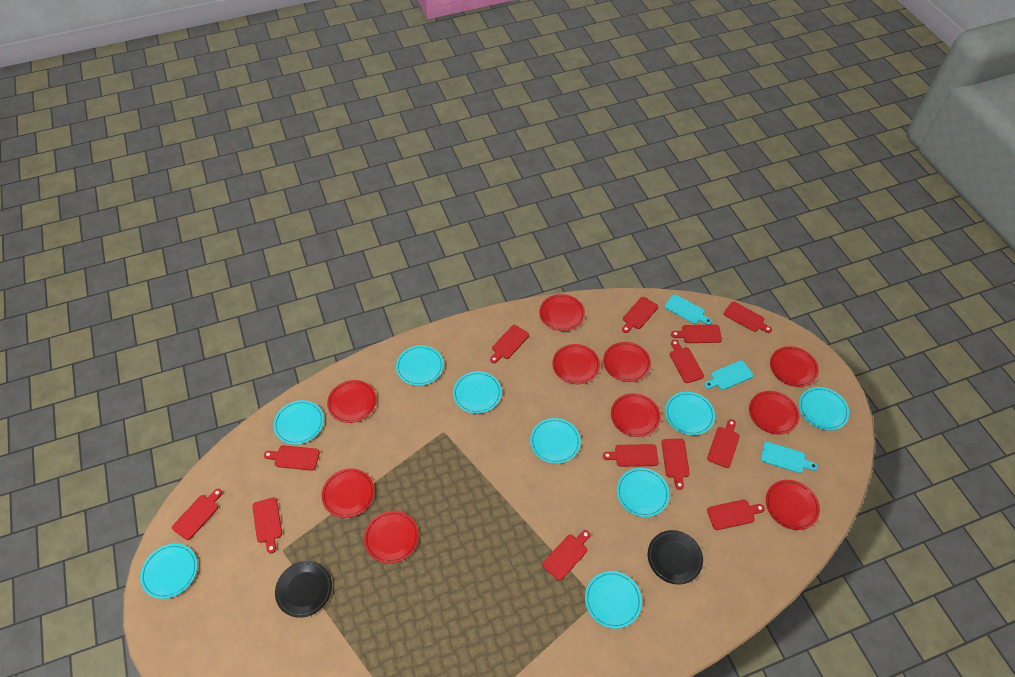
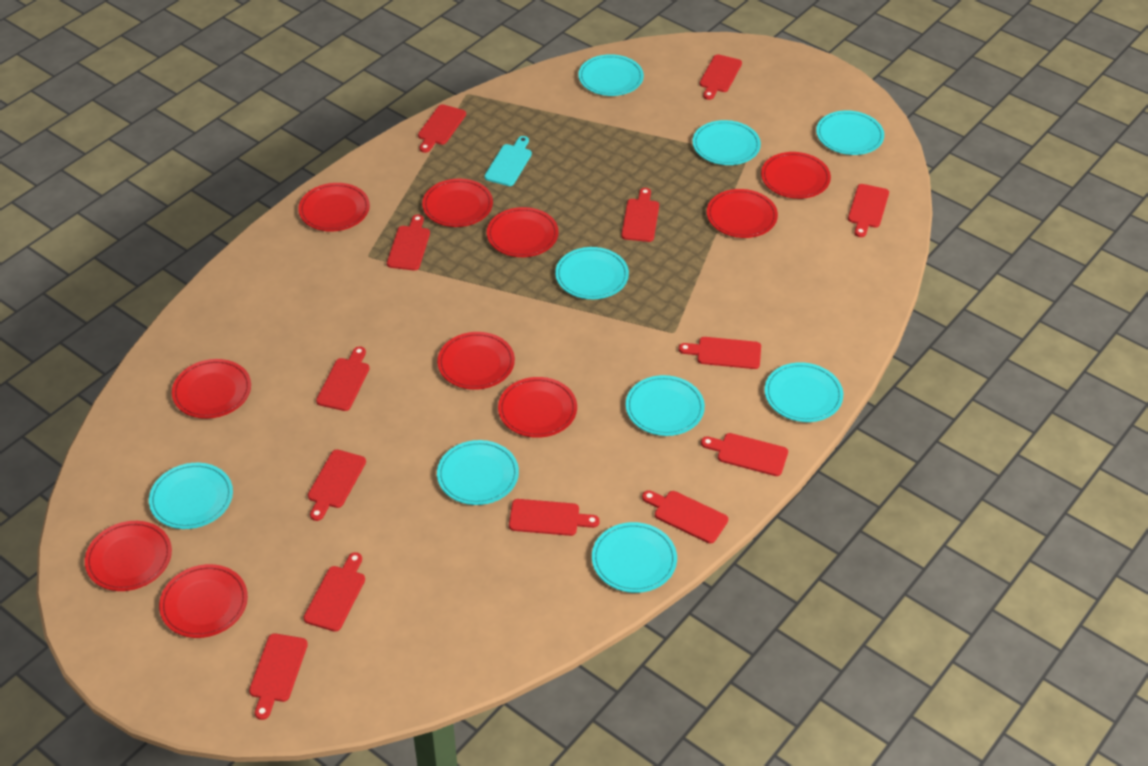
black plate: 2 -> 0
turquoise cutting board: 3 -> 1

